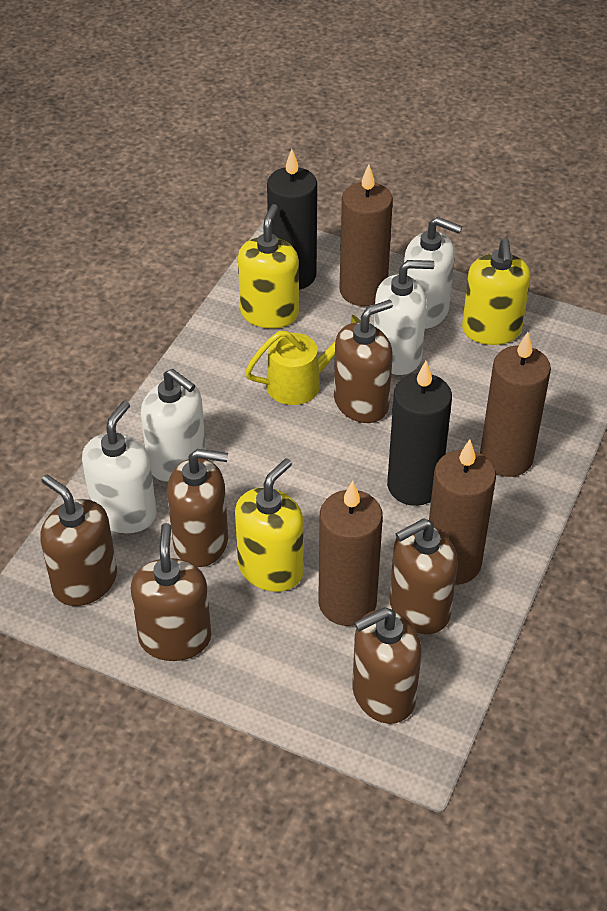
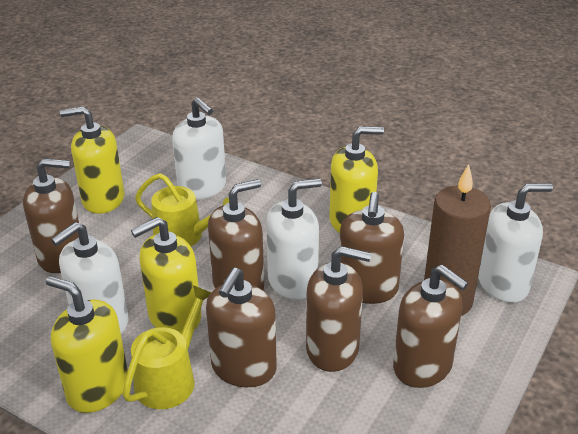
black candle: 2 -> 0
brown candle: 4 -> 1
yellow soap dispenser: 3 -> 4
yellow watering can: 1 -> 2

